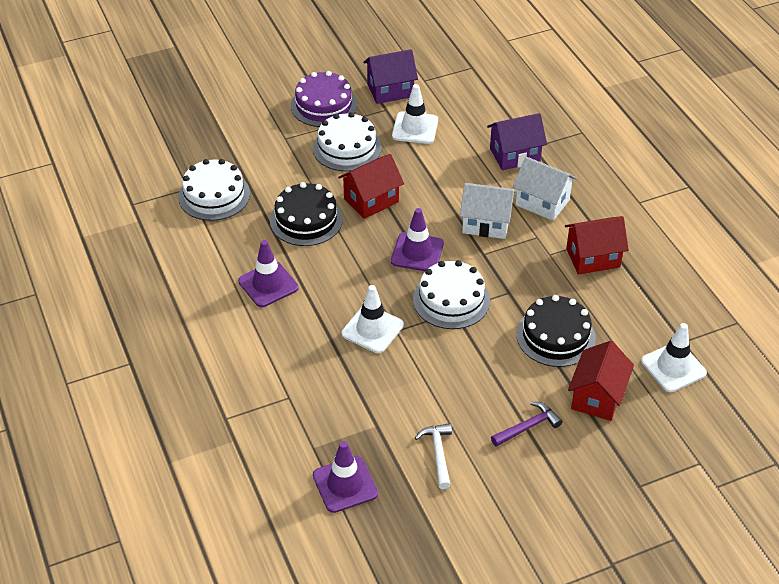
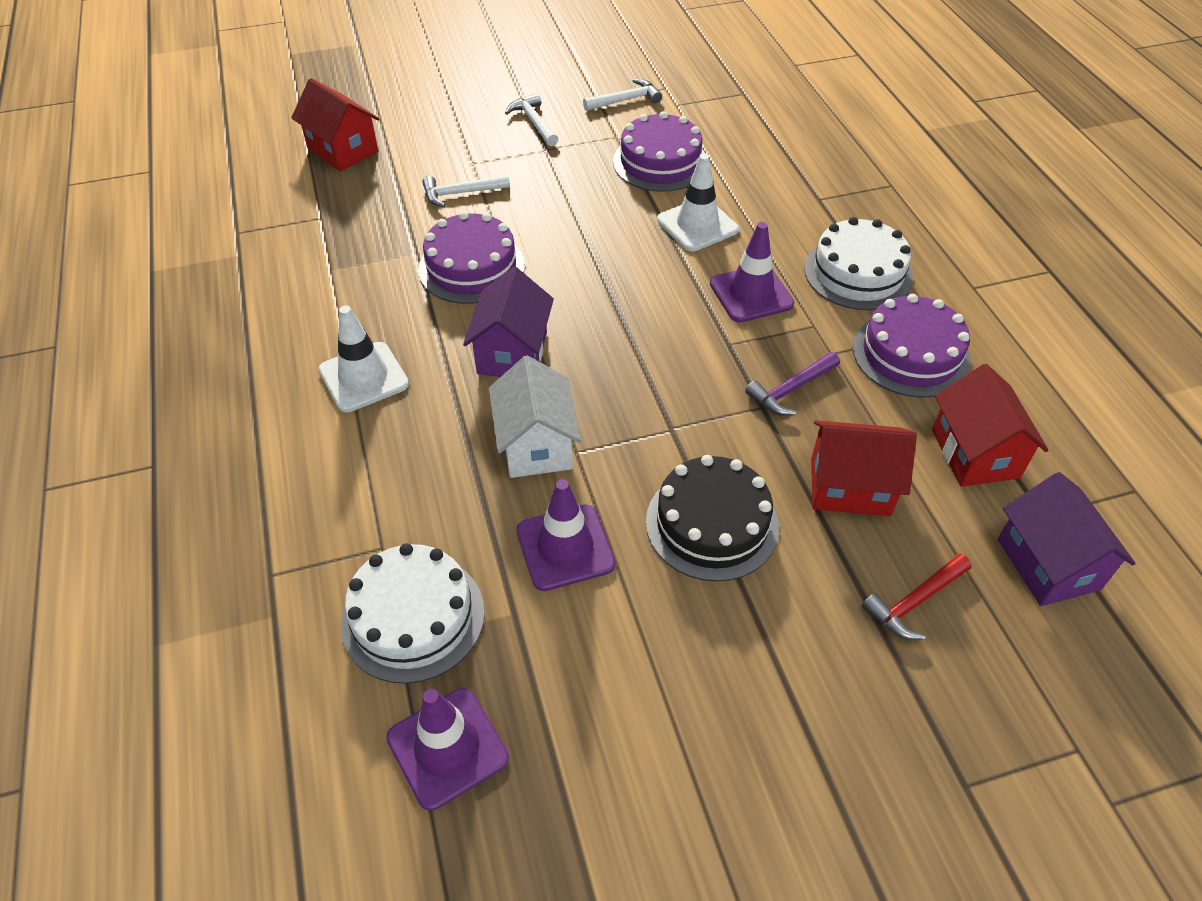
black cake: 2 -> 1
purple cake: 1 -> 3
red hammer: 0 -> 1
white cake: 3 -> 2
white hammer: 1 -> 3
white house: 2 -> 1
white traffic cone: 3 -> 2

